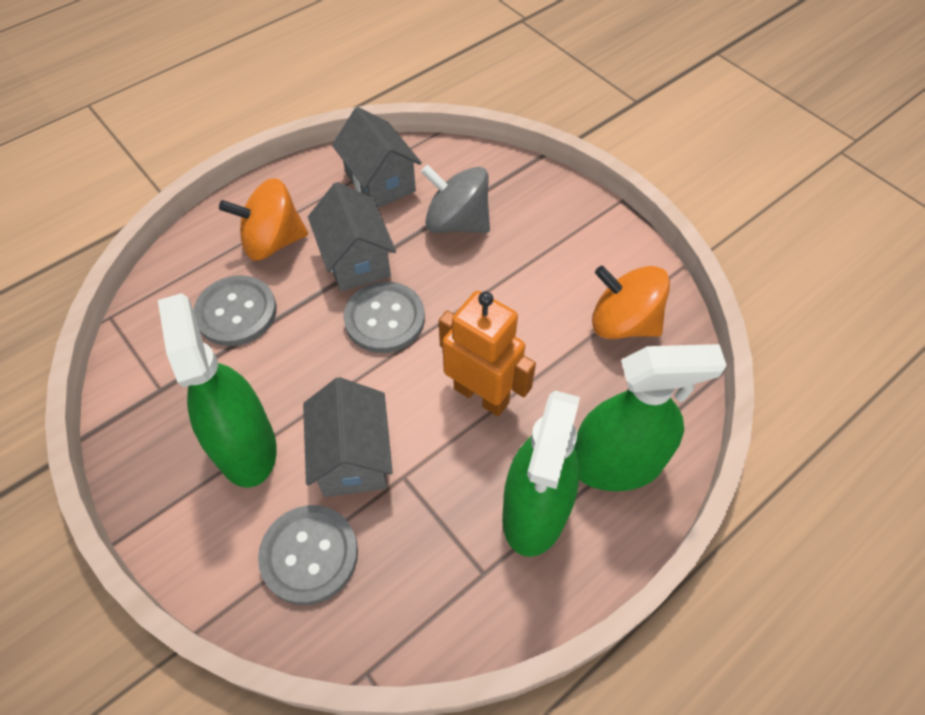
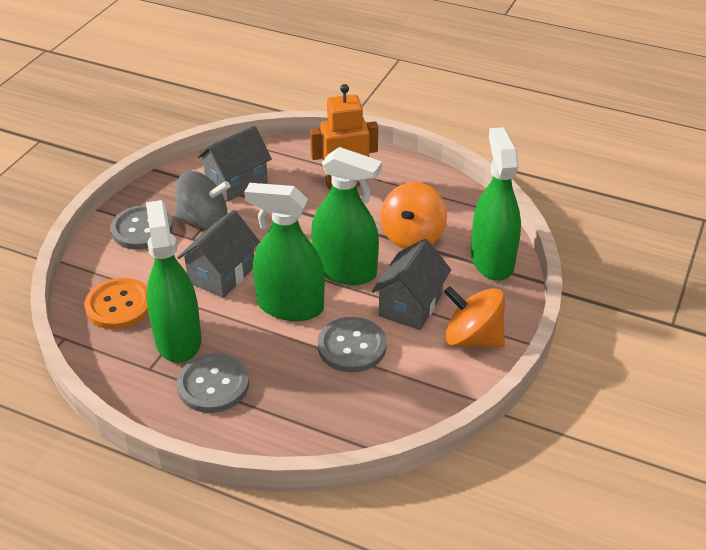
green spray bottle: 3 -> 4
orange button: 0 -> 1

